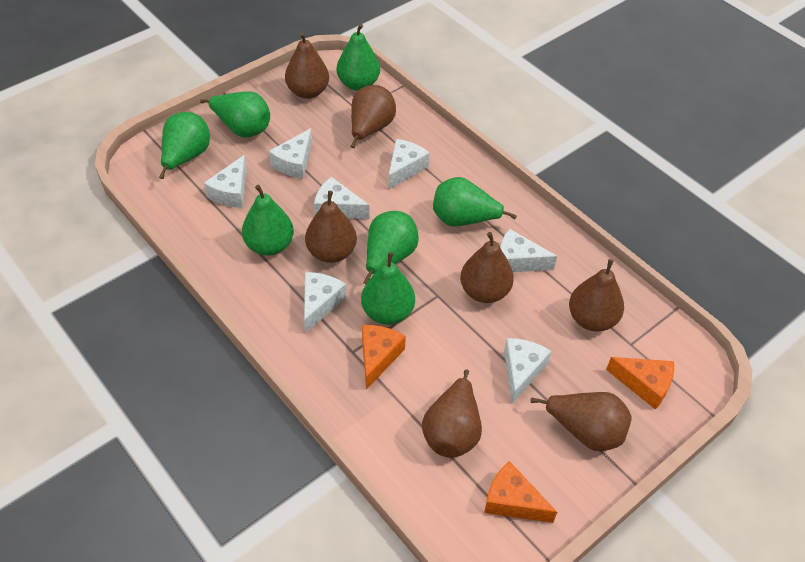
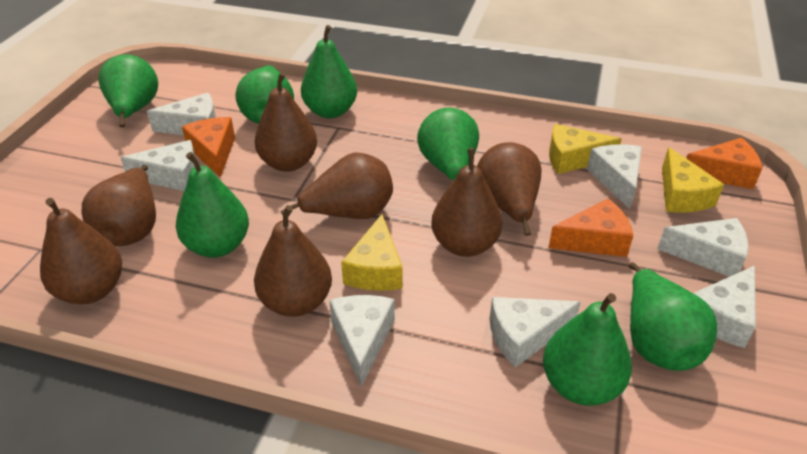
yellow cheese: 0 -> 3

